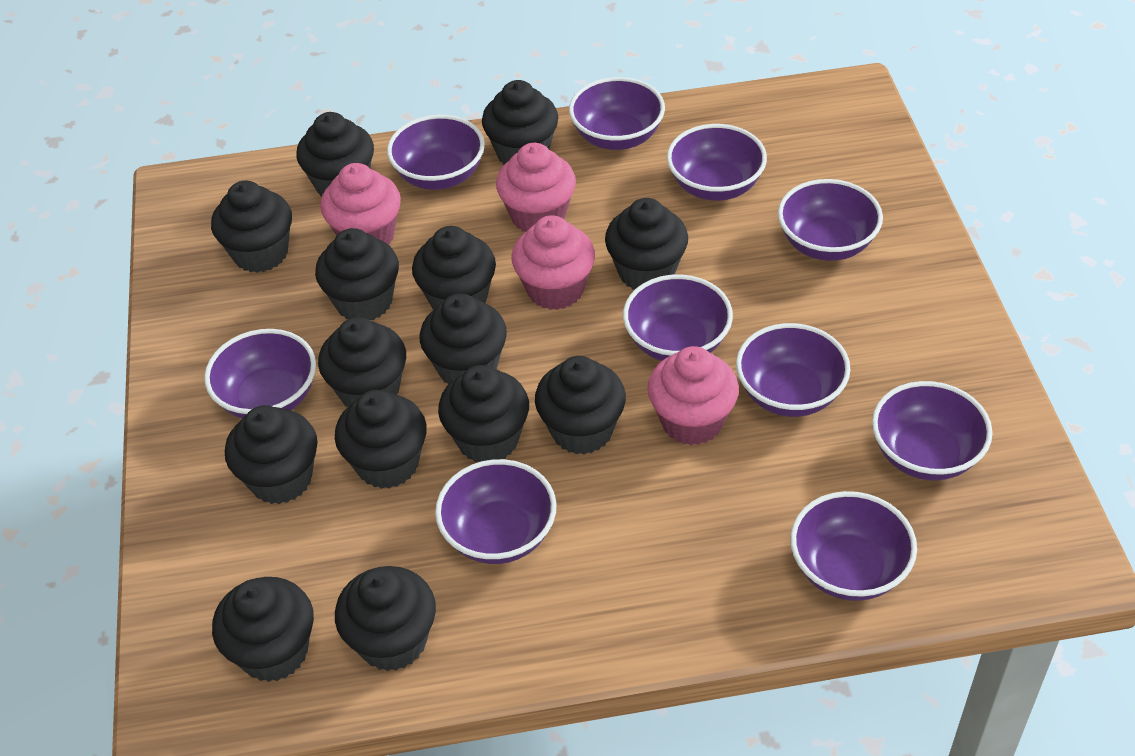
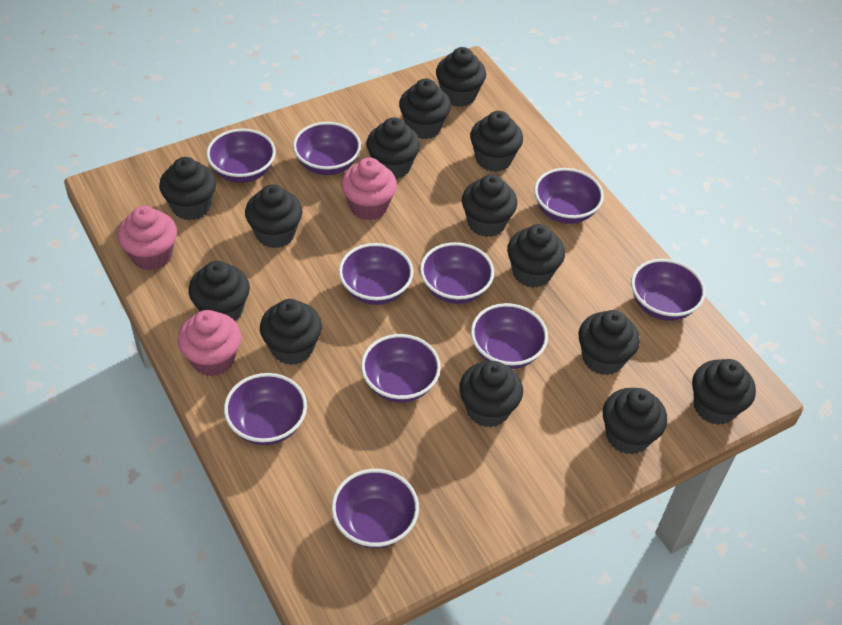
pink cupcake: 4 -> 3

